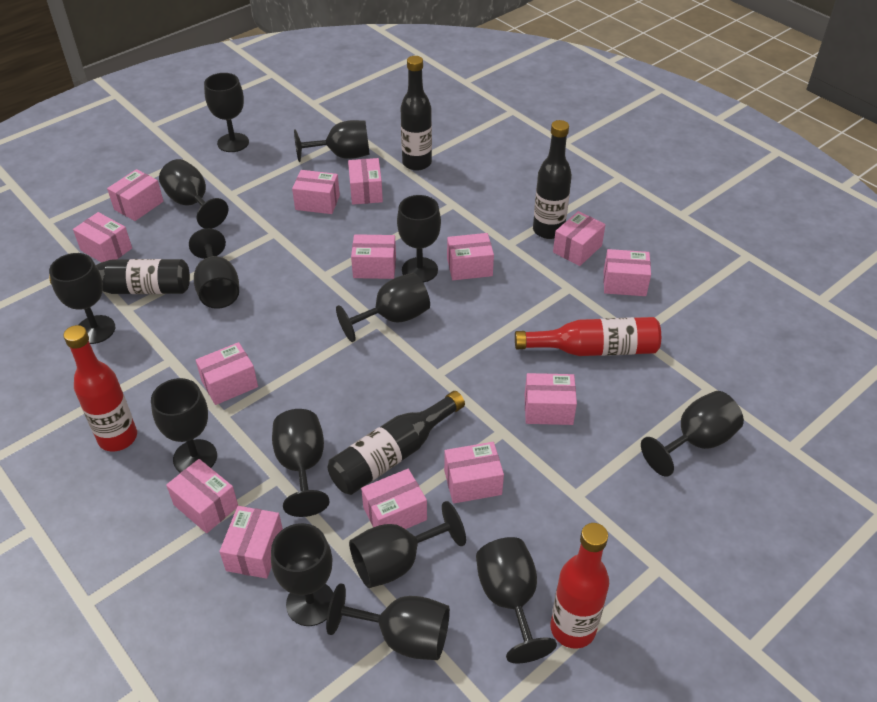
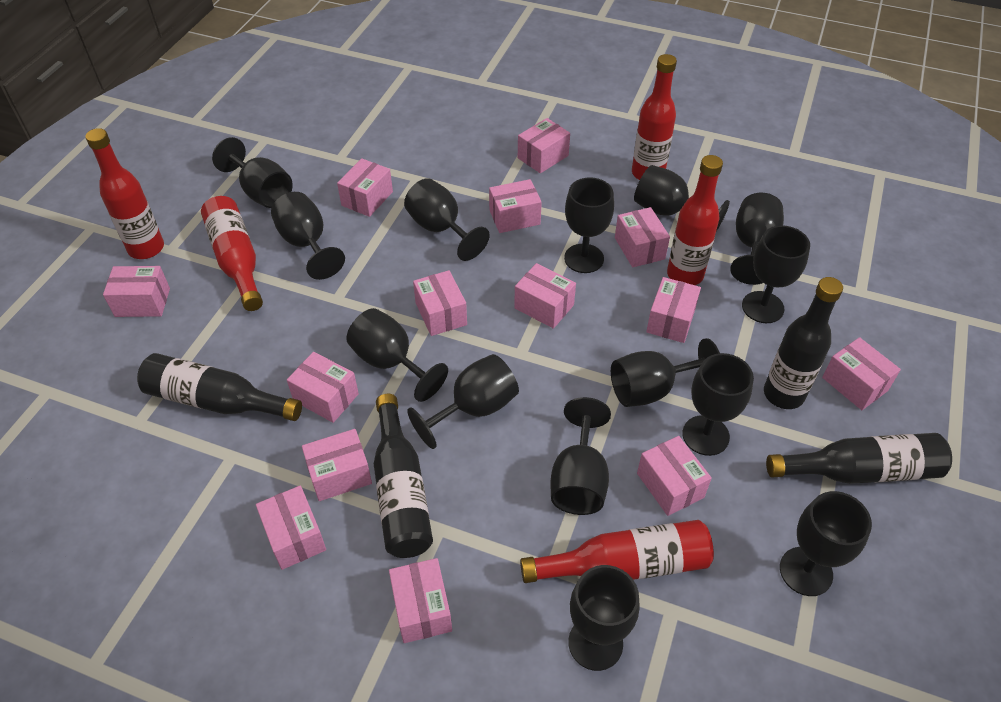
red bottle: 3 -> 5

